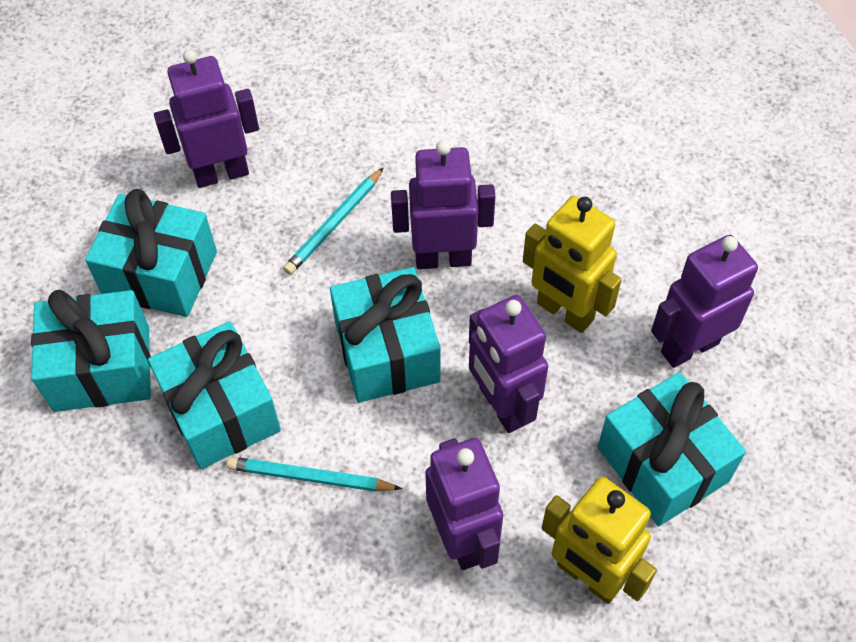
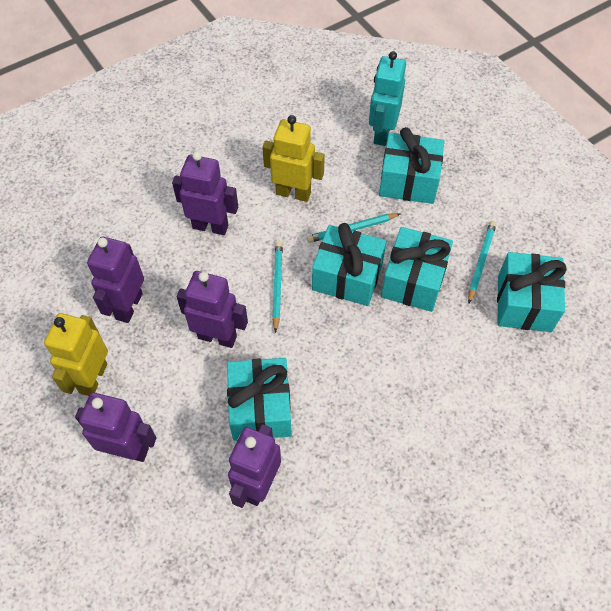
turquoise pencil: 2 -> 3
turquoise robot: 0 -> 1

